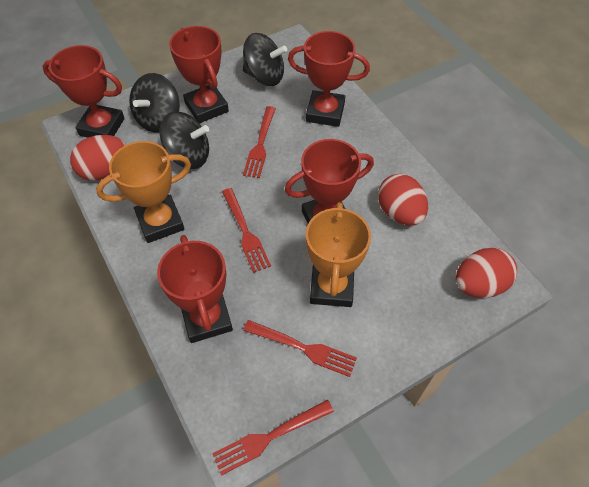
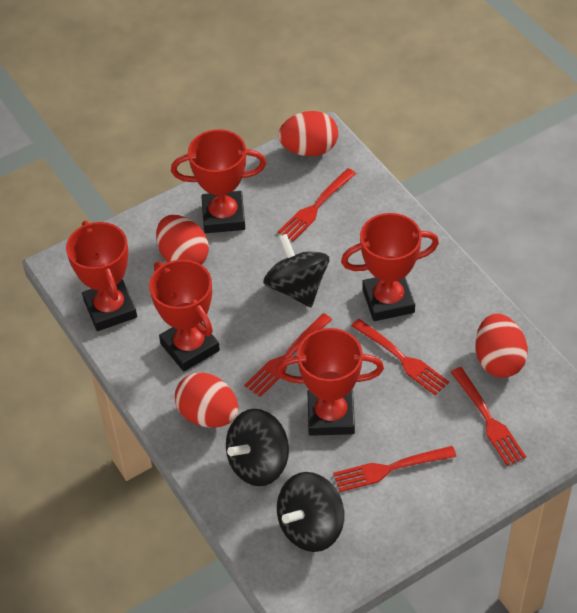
orange trophy: 2 -> 0
red egg: 3 -> 4
red fork: 4 -> 5

